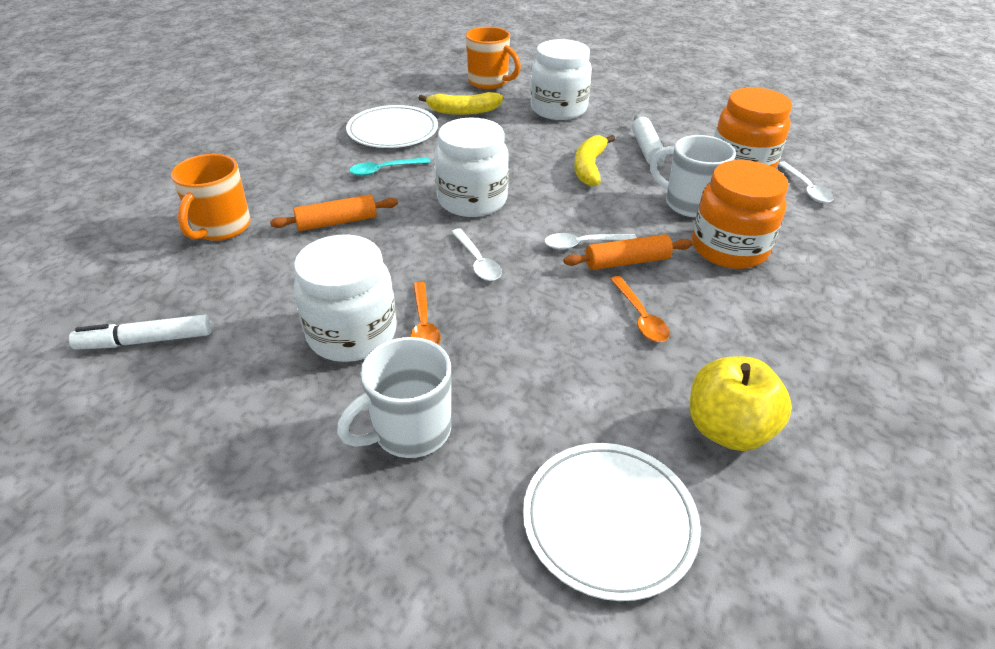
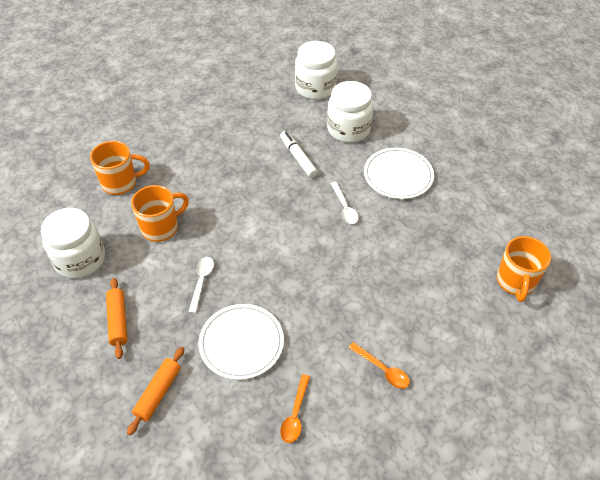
orange jar: 2 -> 0
orange mug: 2 -> 3
turquoise spoon: 1 -> 0
white mug: 2 -> 0
white rolling pin: 1 -> 0
white spoon: 3 -> 2
yellow apple: 1 -> 0
yellow banana: 2 -> 0

